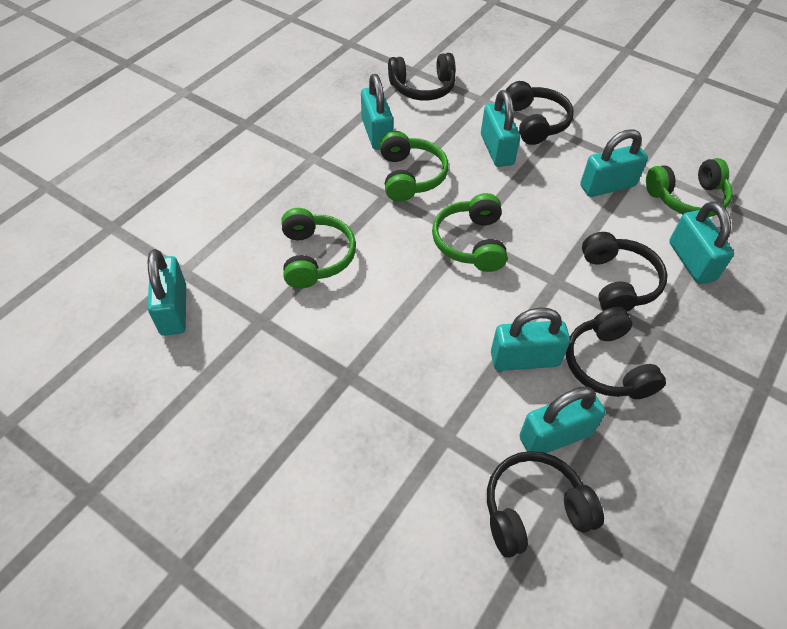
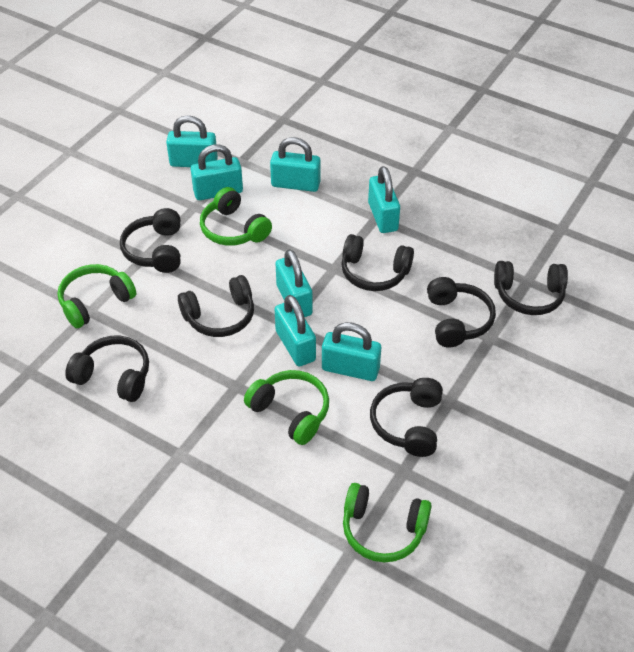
black headphones: 5 -> 7

